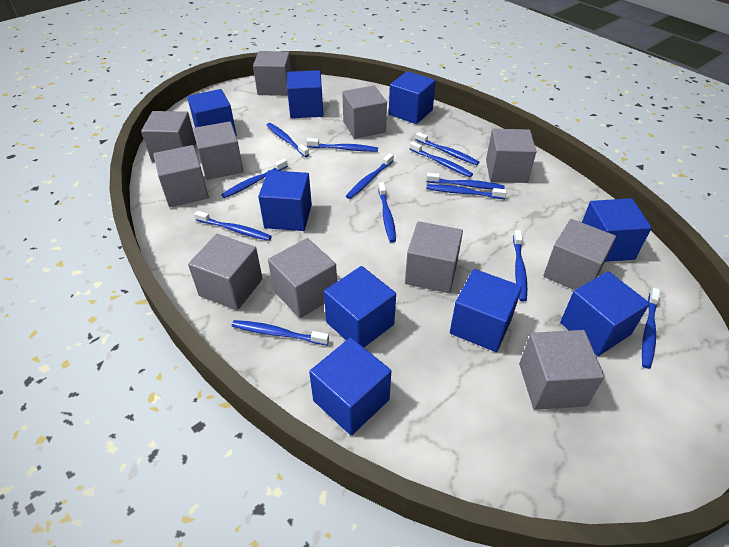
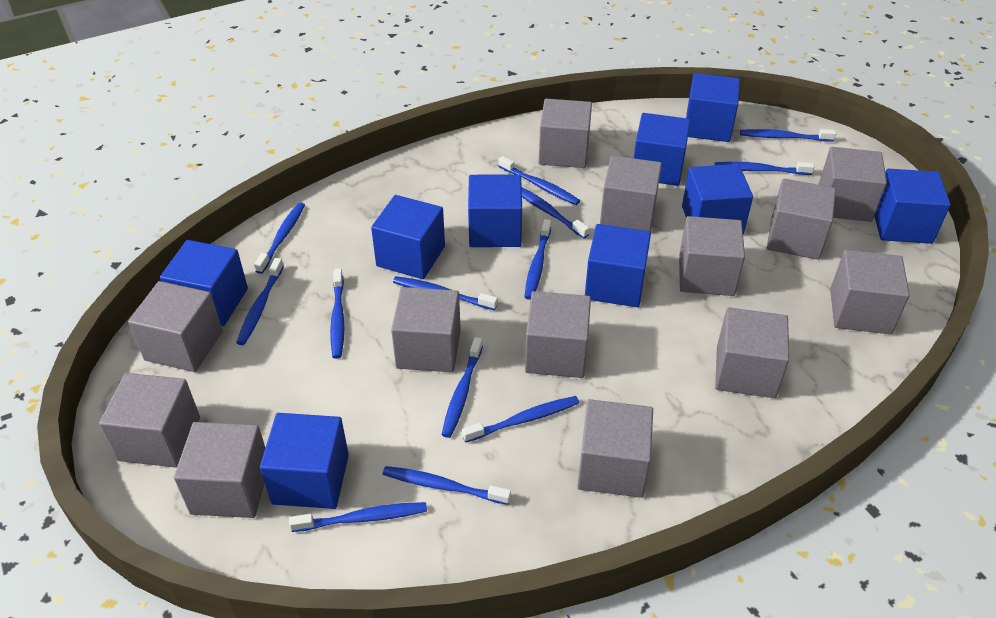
grey cube: 11 -> 13

